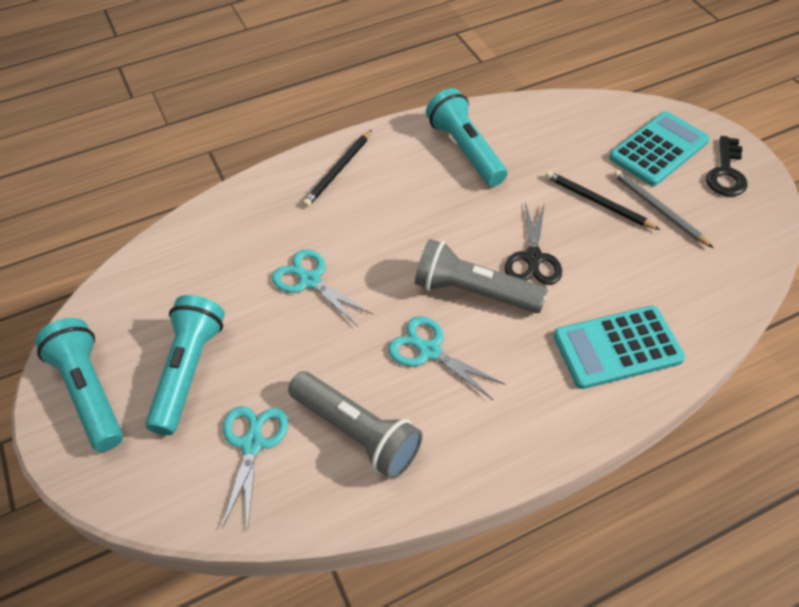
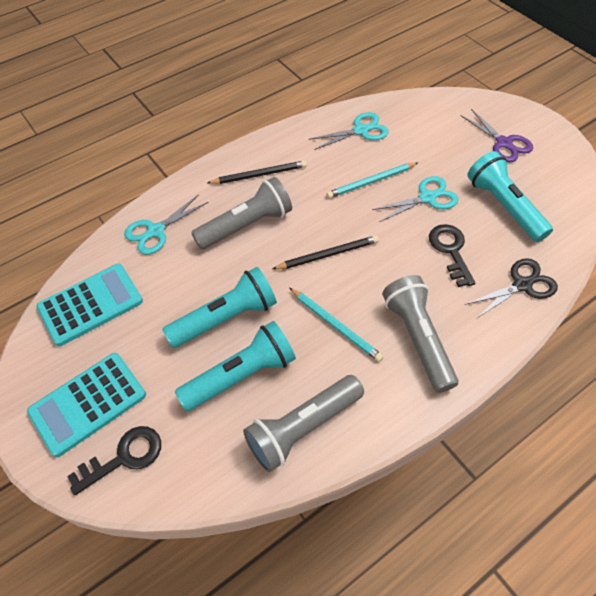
black key: 1 -> 2
grey flashlight: 2 -> 3
grey pencil: 1 -> 0
purple scissors: 0 -> 1
turquoise pencil: 0 -> 2

